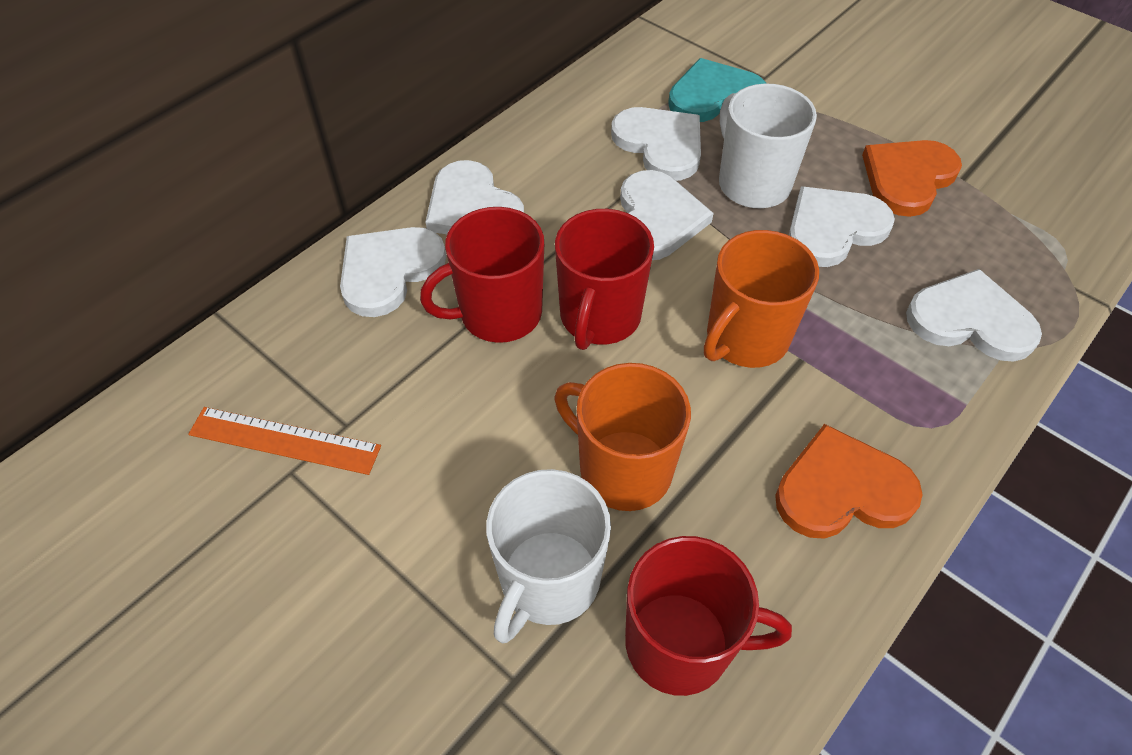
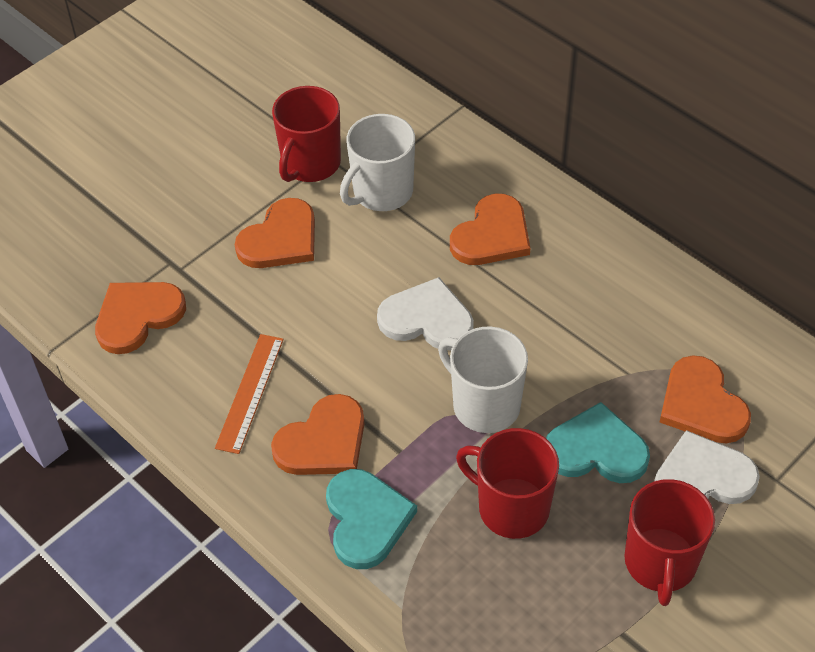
orange heart: 2 -> 5
orange mug: 2 -> 0
turquoise heart: 1 -> 2
white heart: 6 -> 2

